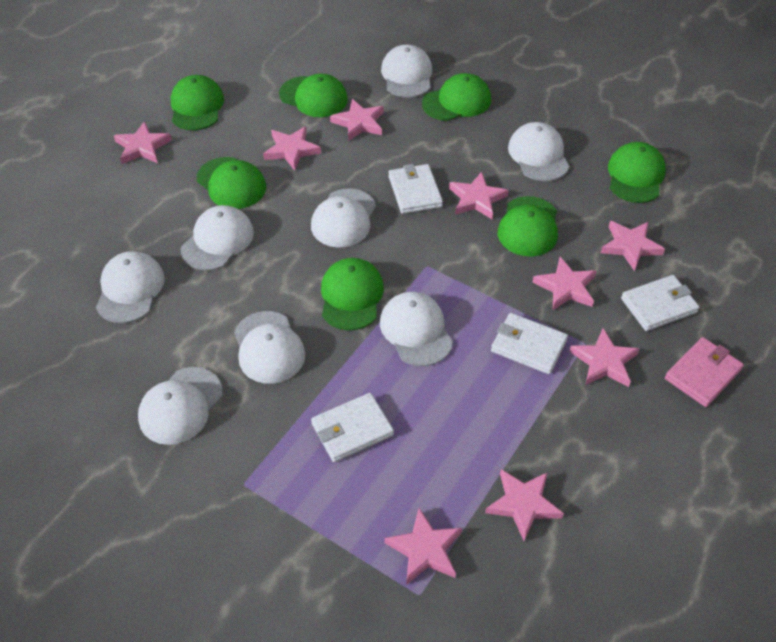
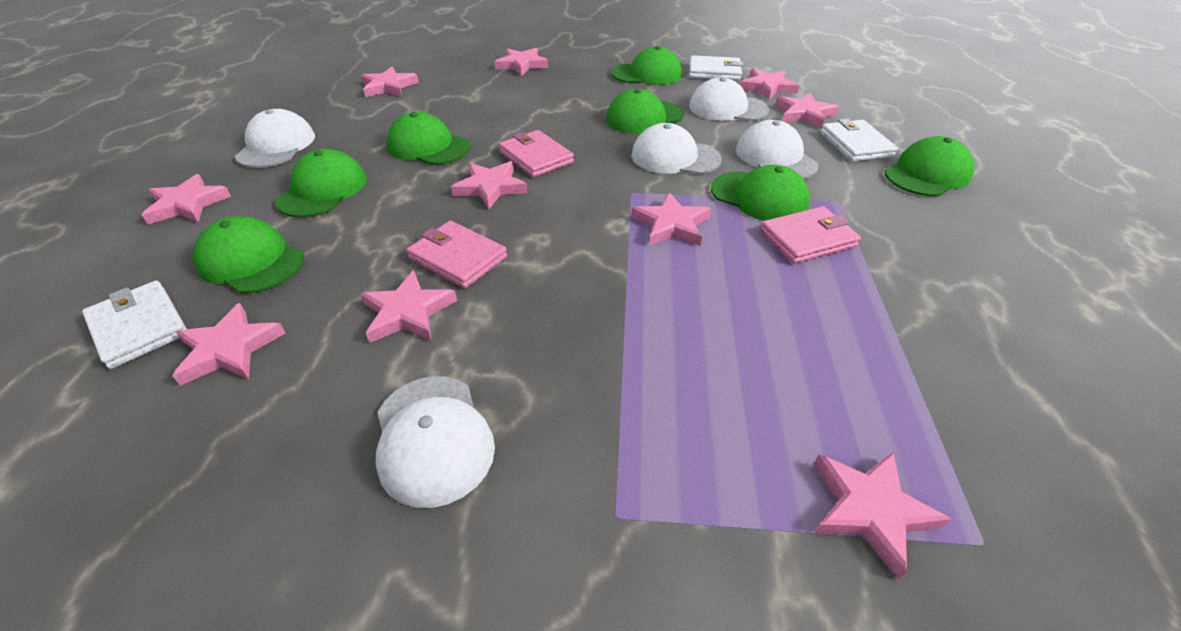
pink star: 9 -> 10
pink wallet: 1 -> 3
white cap: 8 -> 5
white wallet: 4 -> 3

